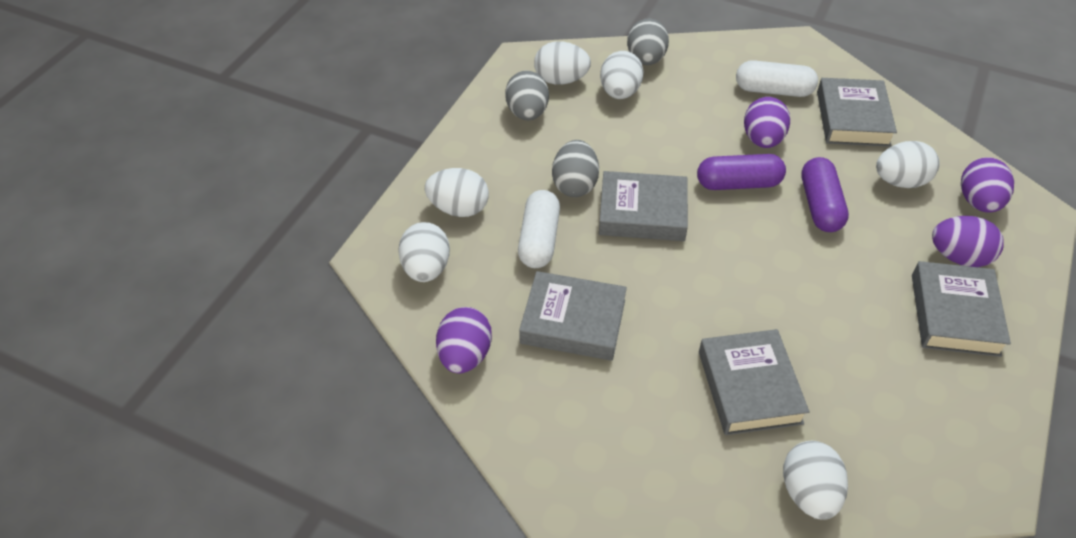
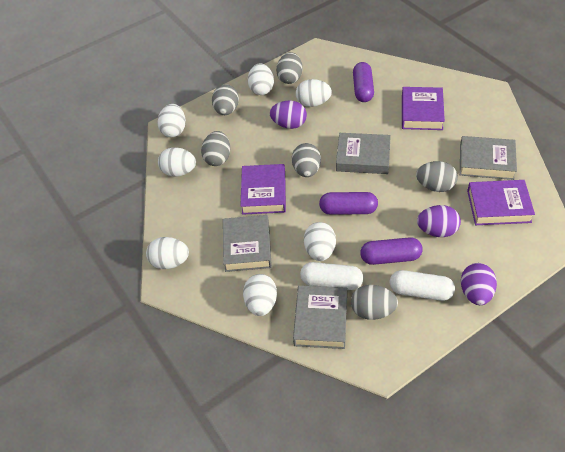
grey book: 5 -> 4
grey egg: 3 -> 6
purple book: 0 -> 3
purple capsule: 2 -> 3
purple egg: 4 -> 3
white egg: 6 -> 7

